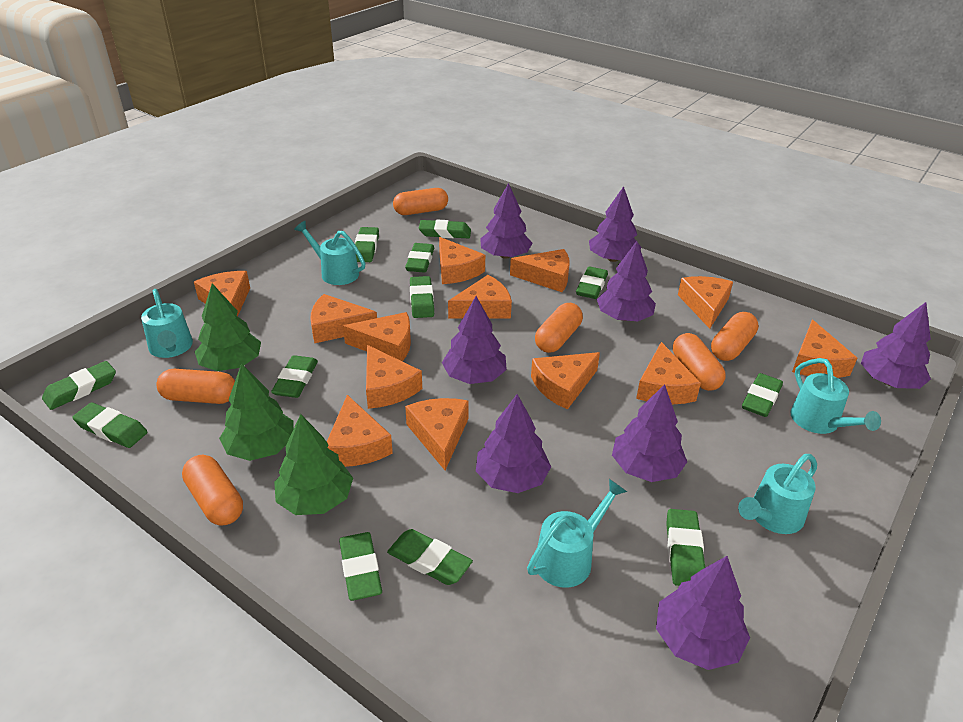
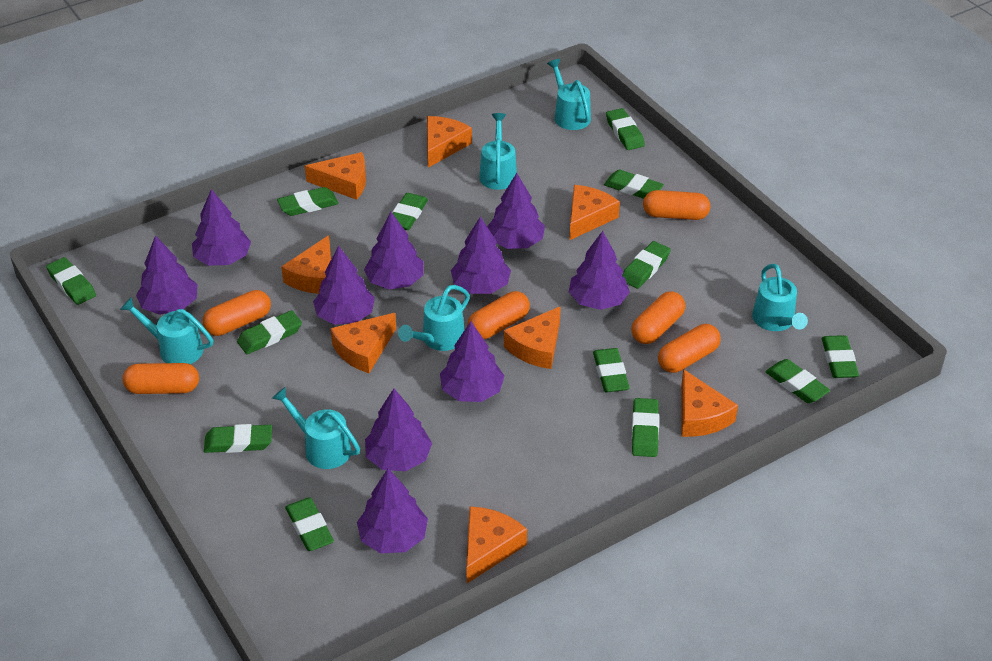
green eraser: 12 -> 13
green tree: 3 -> 0
orange cheese: 13 -> 8
purple tree: 8 -> 10
turquoise watering can: 5 -> 6

